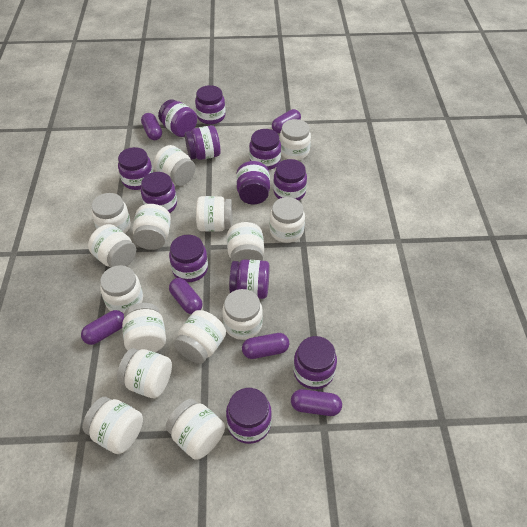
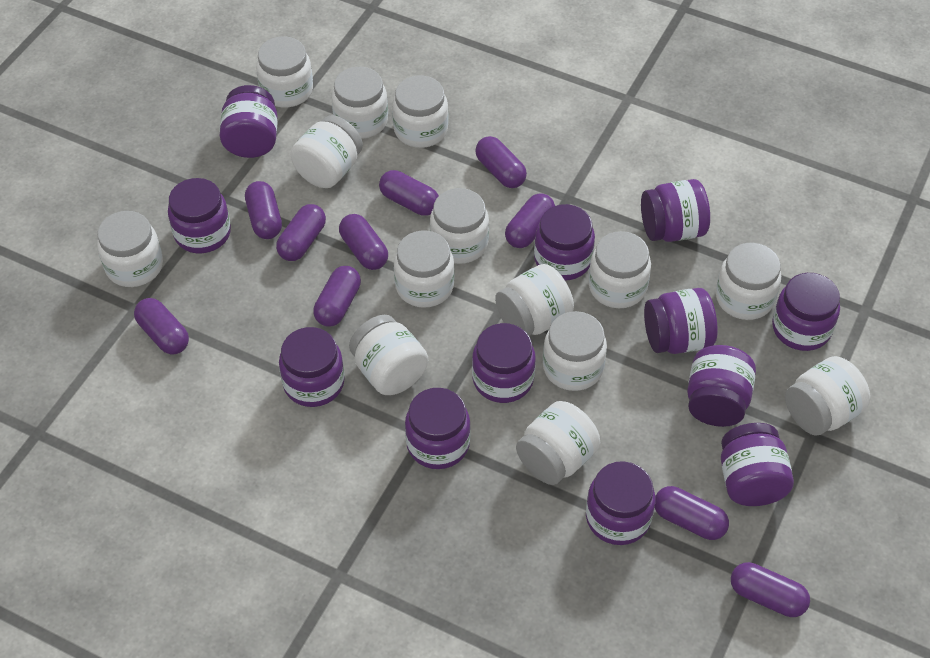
purple capsule: 6 -> 10
white jar: 15 -> 14

